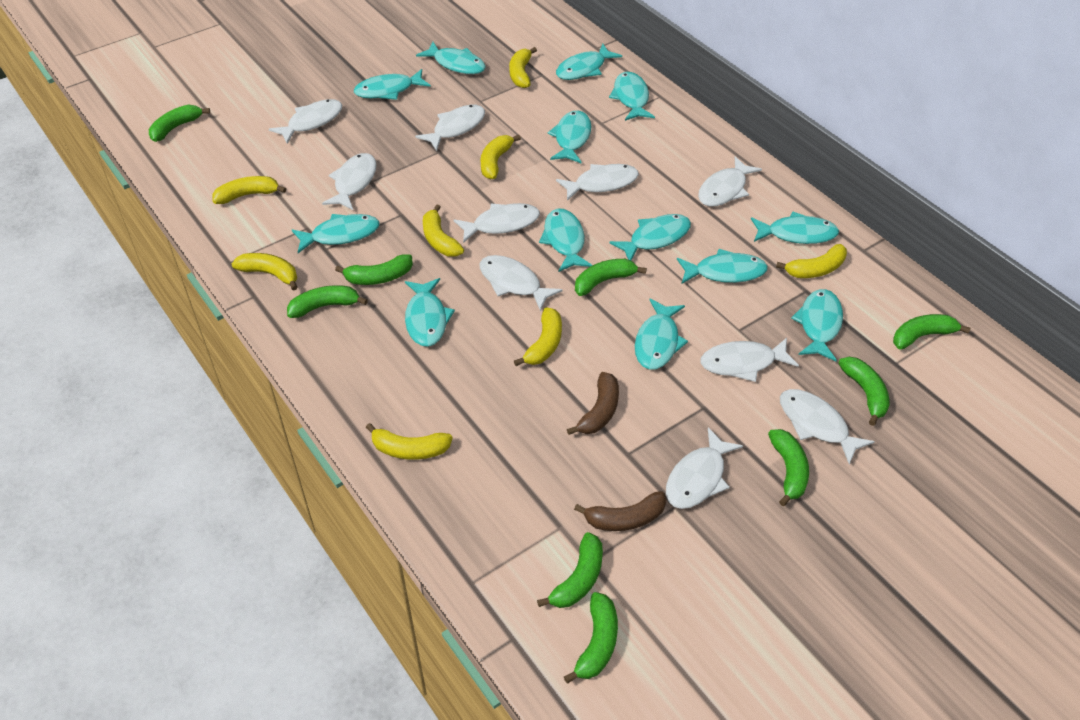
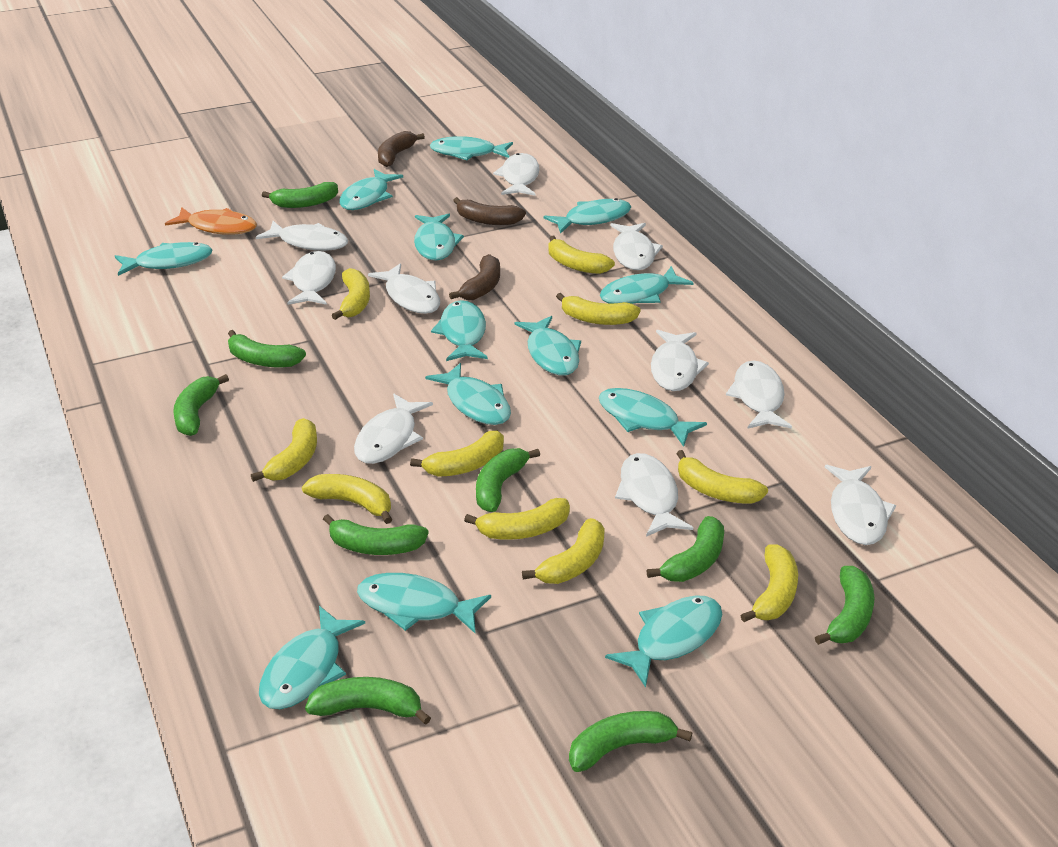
brown banana: 2 -> 3
orange fish: 0 -> 1
yellow banana: 8 -> 10

